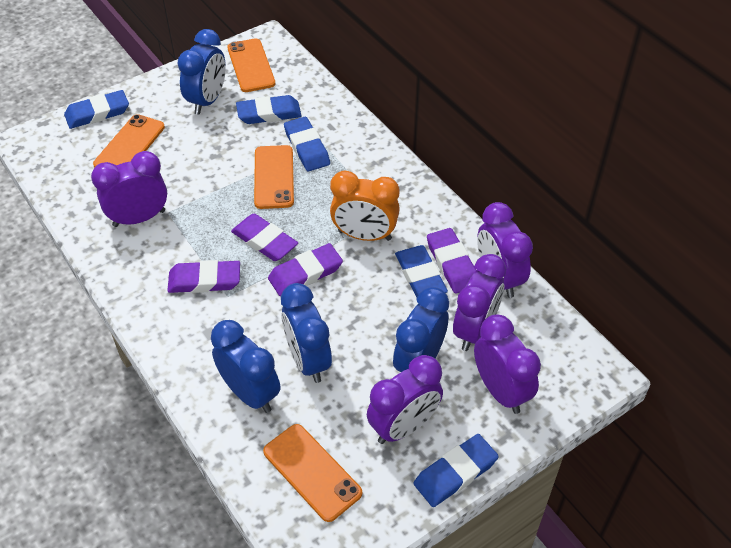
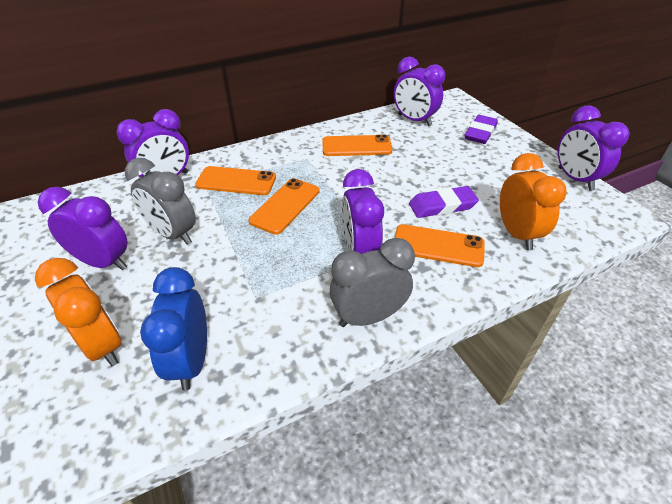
blue clock: 4 -> 1
blue eraser: 5 -> 0
grey clock: 0 -> 2
orange clock: 1 -> 2
purple eraser: 4 -> 2

